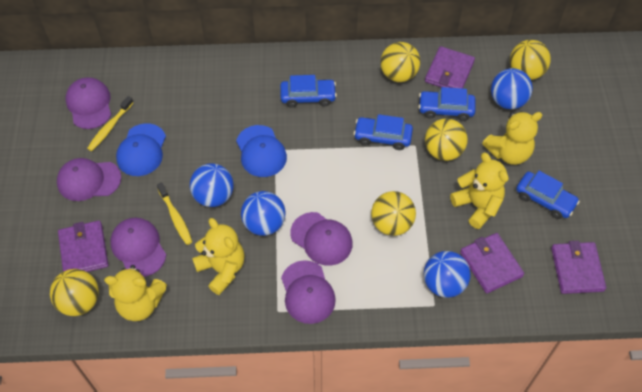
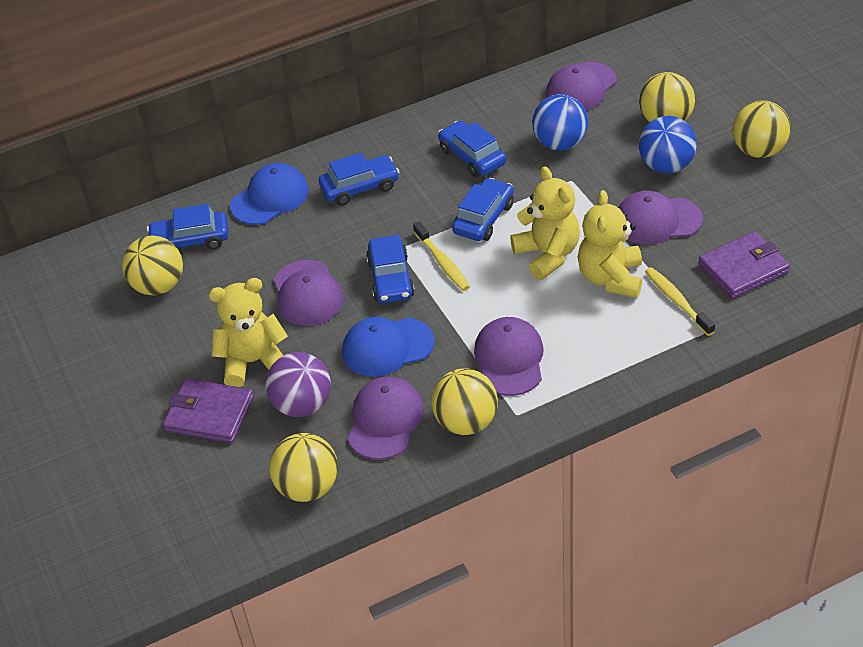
blue ball: 4 -> 2
blue car: 4 -> 5
purple ball: 0 -> 1
purple wallet: 4 -> 2
yellow teddy bear: 4 -> 3

